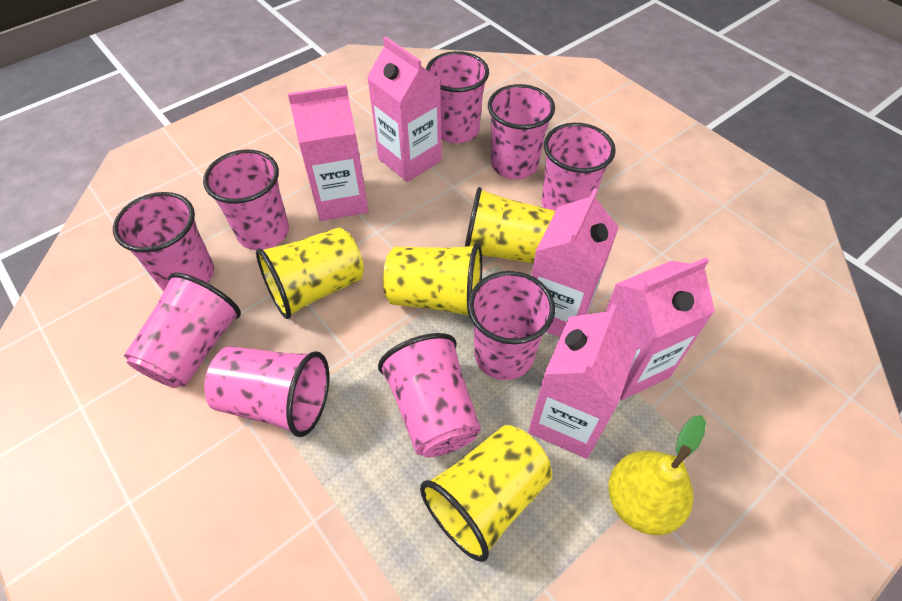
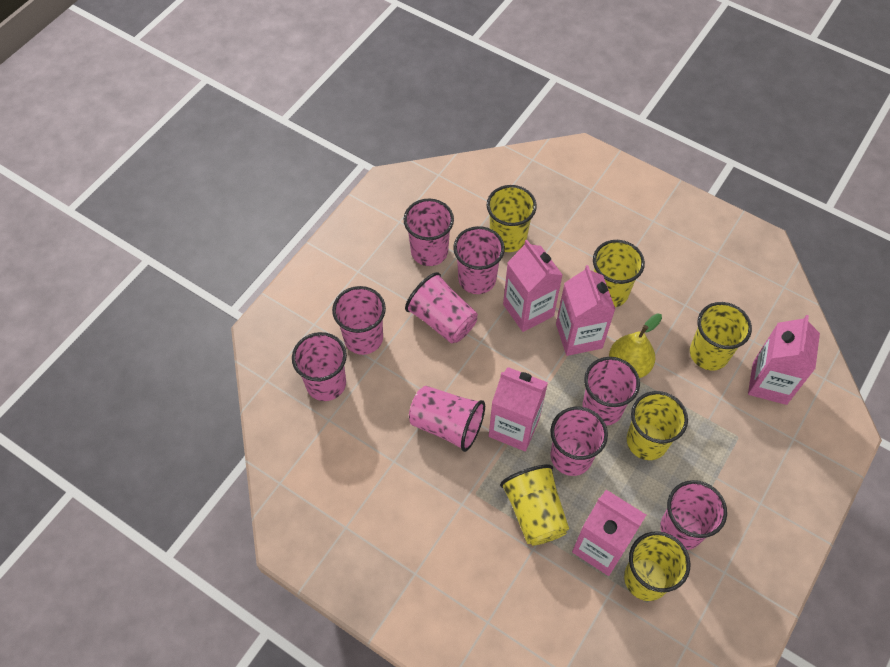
yellow cup: 4 -> 6

